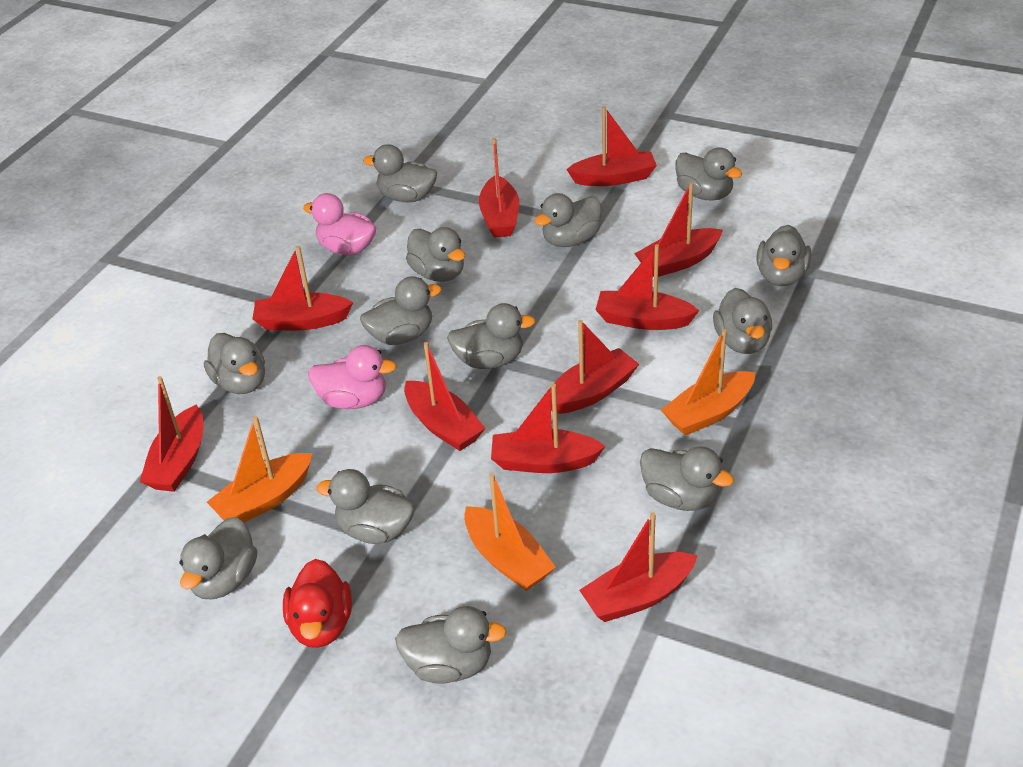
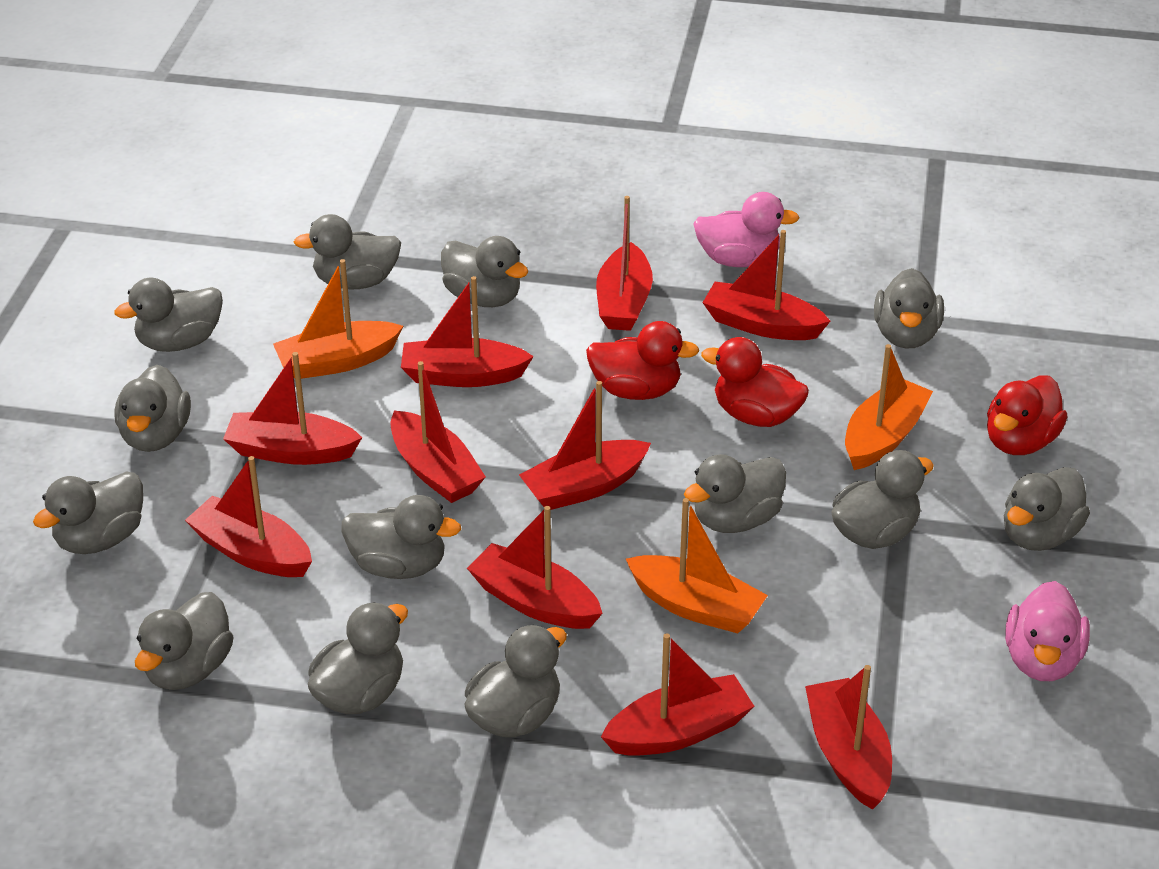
red duck: 1 -> 3

